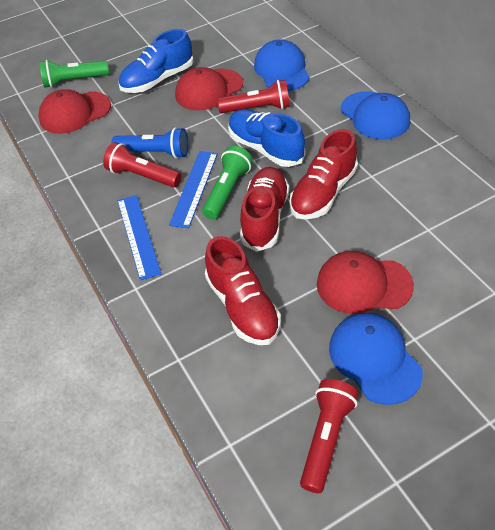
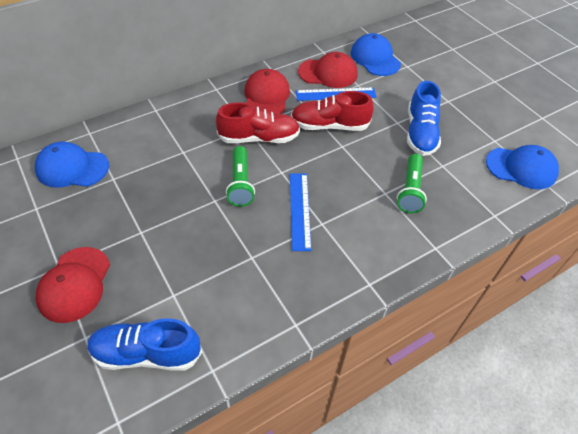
blue flashlight: 1 -> 0
red flashlight: 3 -> 0
red shoe: 3 -> 2

